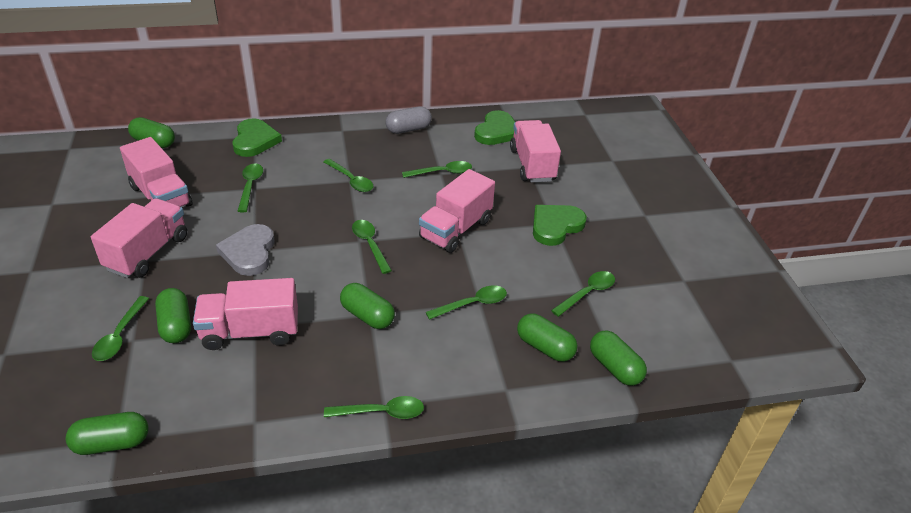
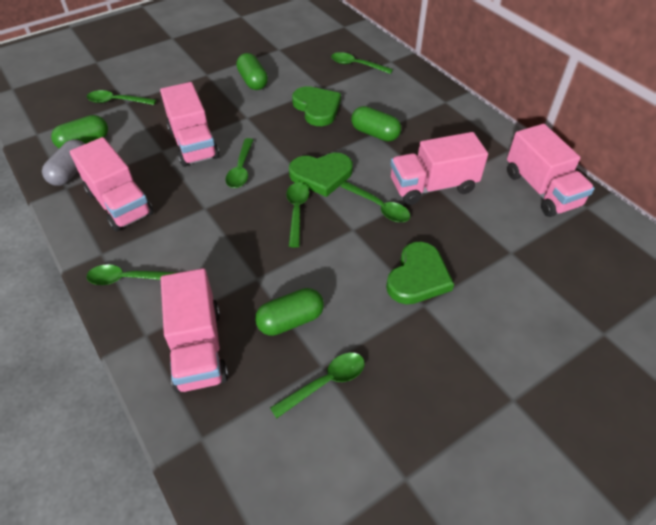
green capsule: 6 -> 4
green spoon: 8 -> 7
grey heart: 1 -> 0

